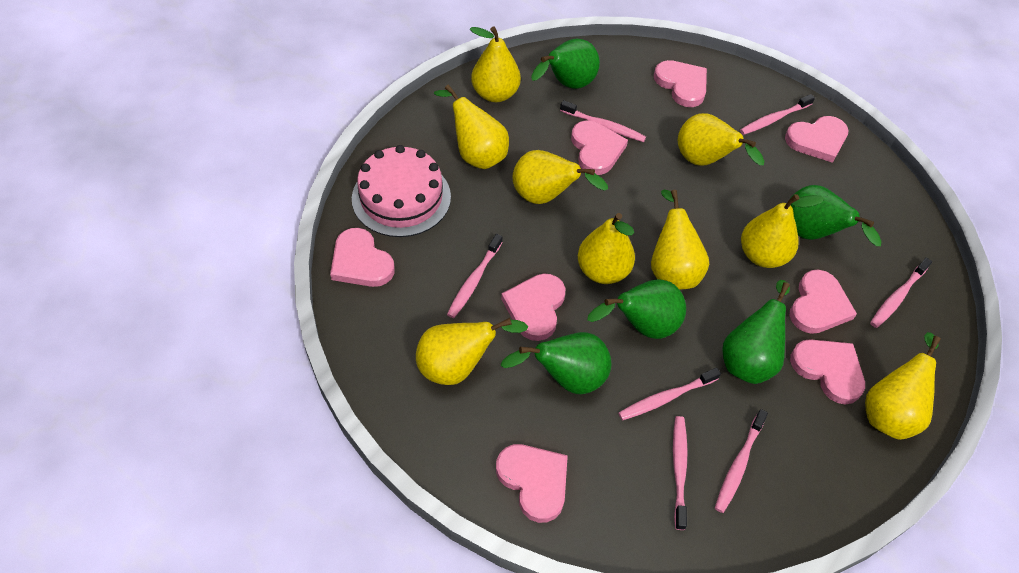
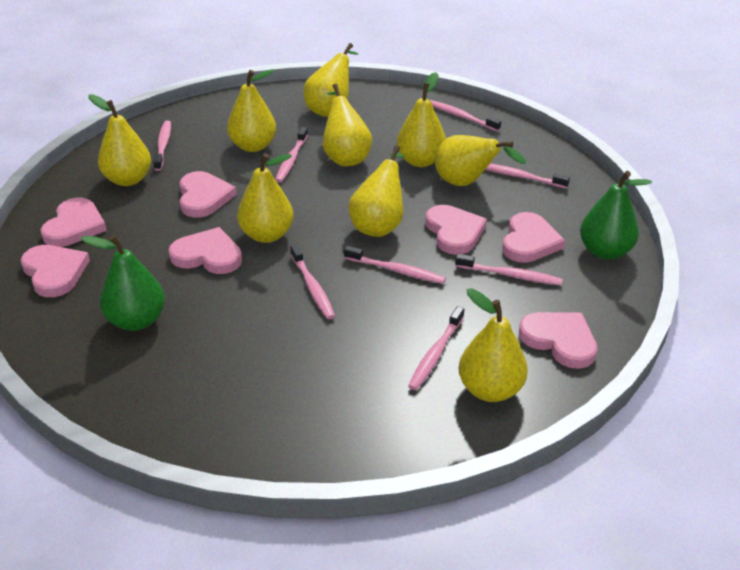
green pear: 5 -> 2
pink cake: 1 -> 0
pink heart: 8 -> 7
pink toothbrush: 7 -> 8

